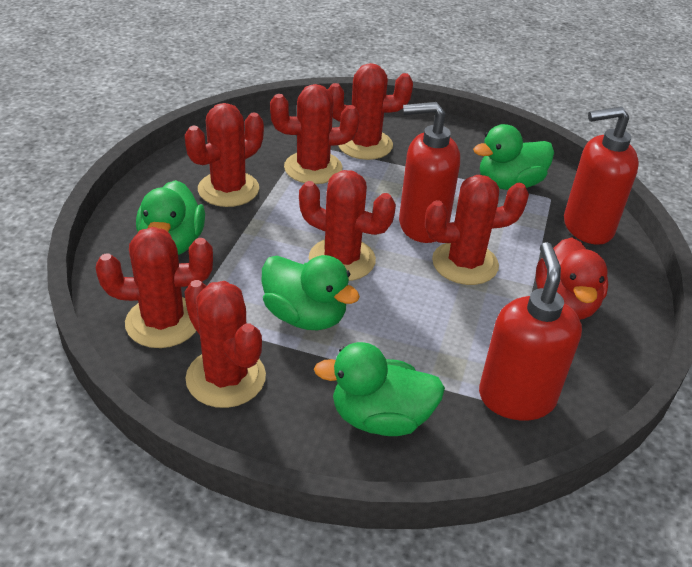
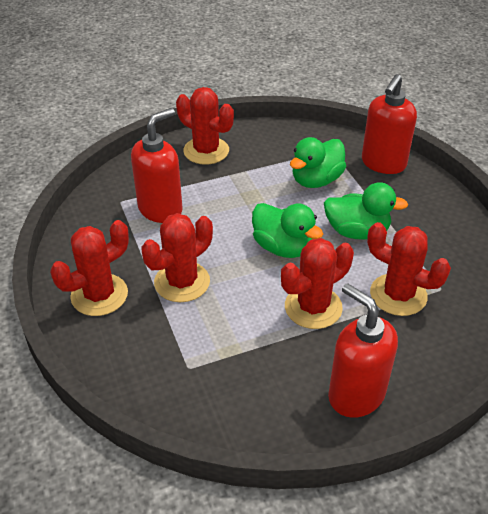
green duck: 4 -> 3
red cactus: 7 -> 5
red duck: 1 -> 0

